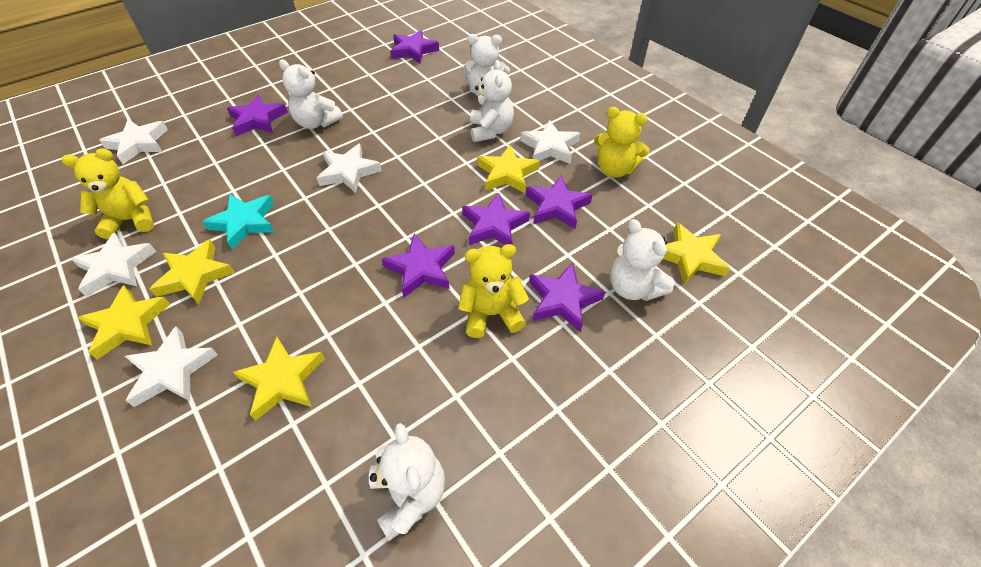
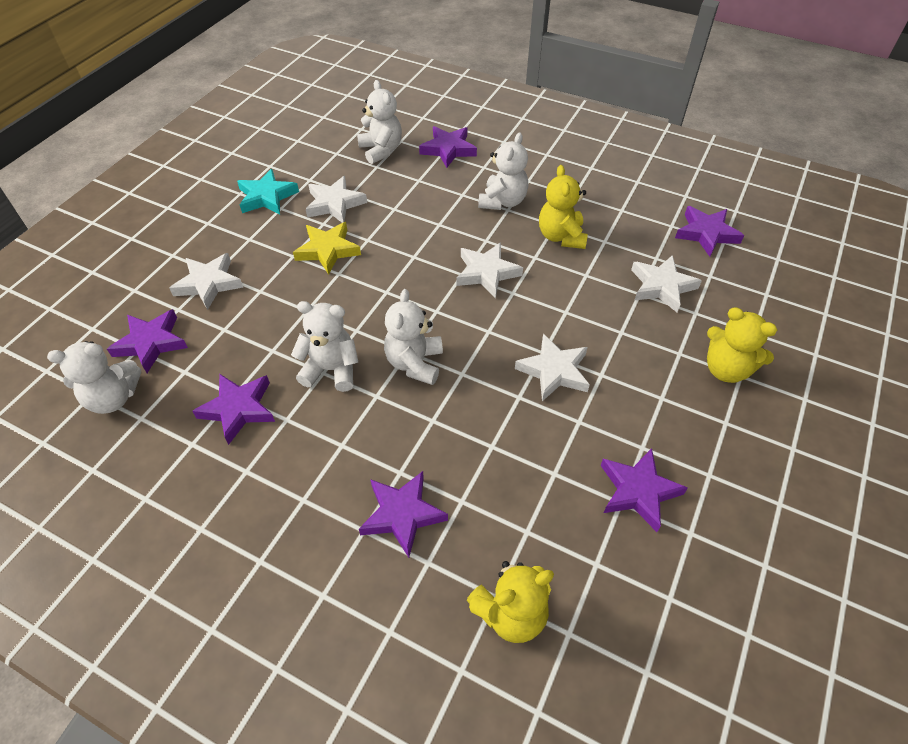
yellow star: 5 -> 1

